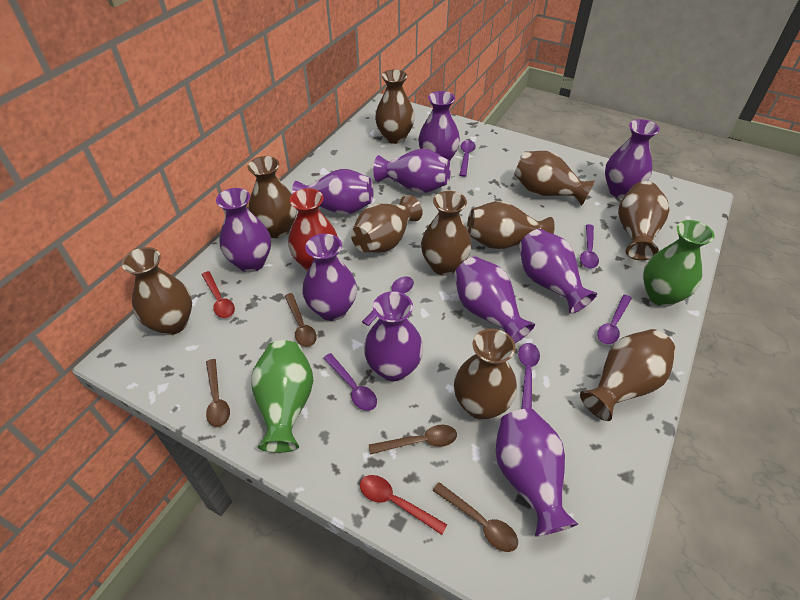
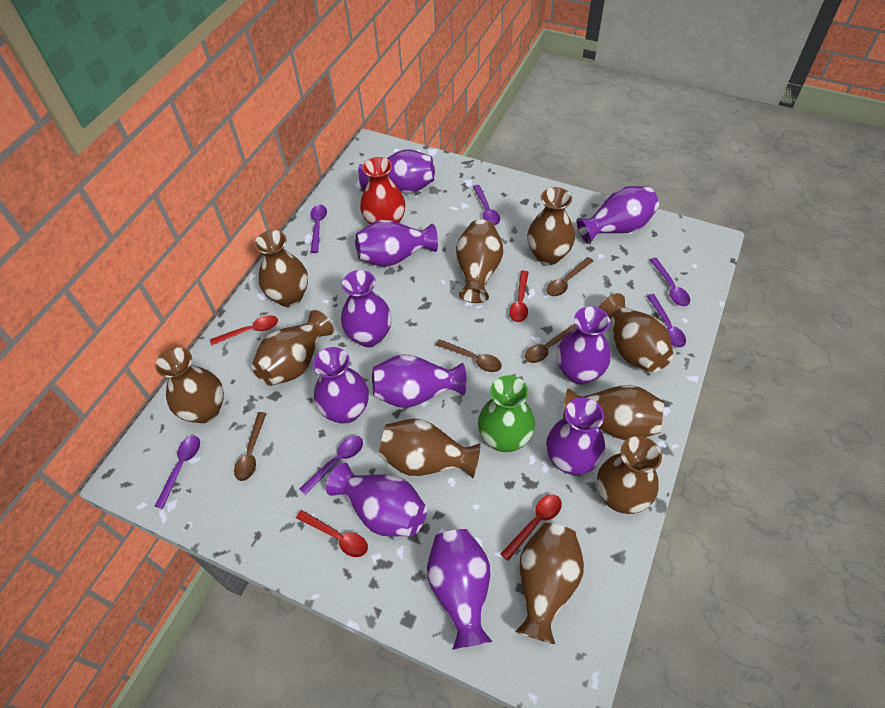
green vase: 2 -> 1
red spoon: 2 -> 4

